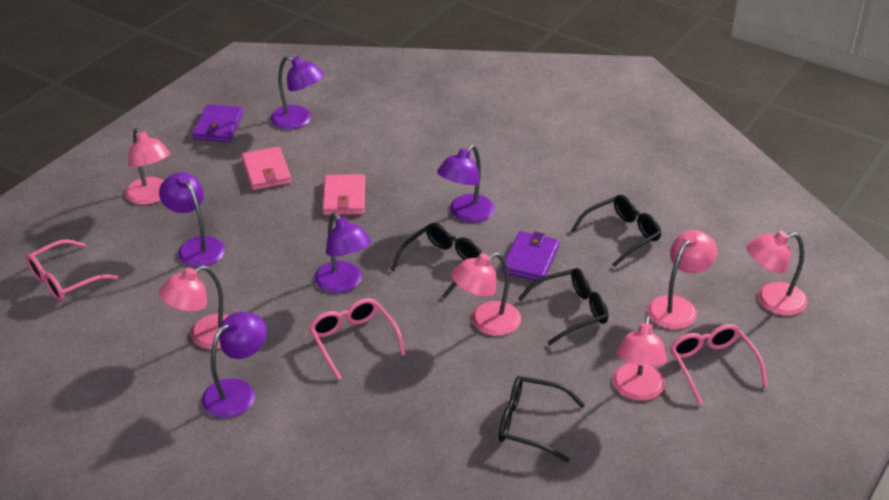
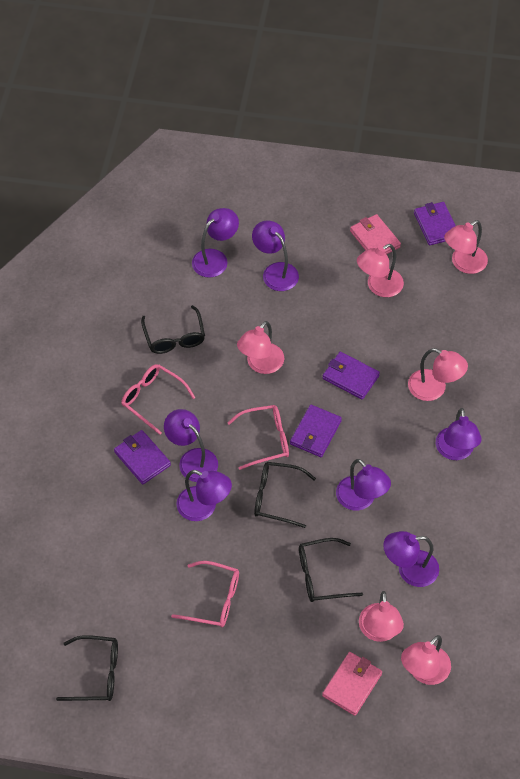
purple lamp: 5 -> 7
purple wallet: 2 -> 4

